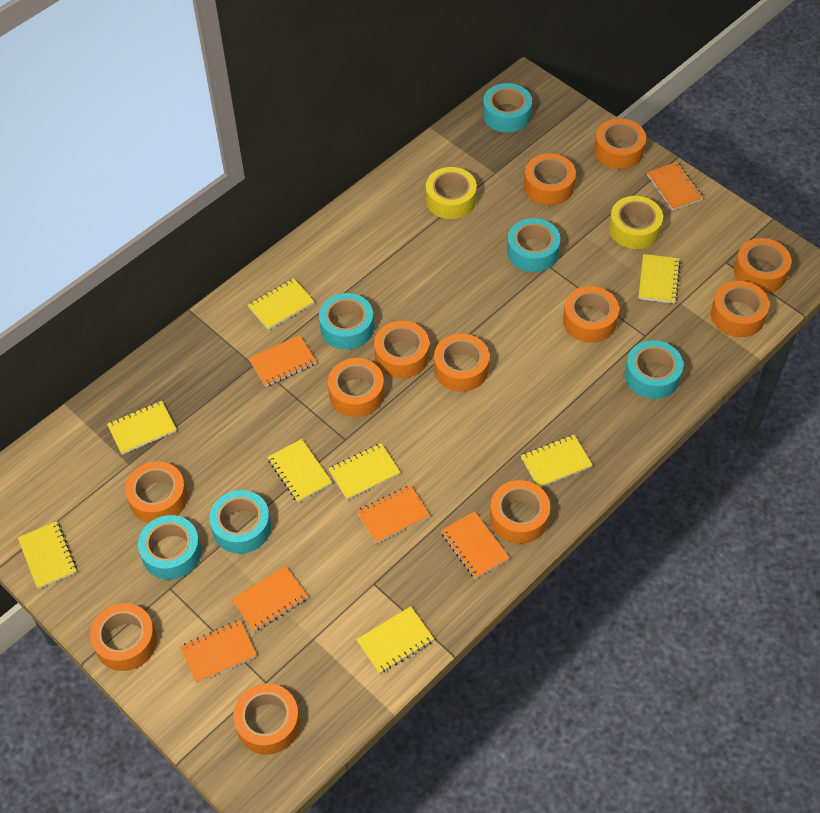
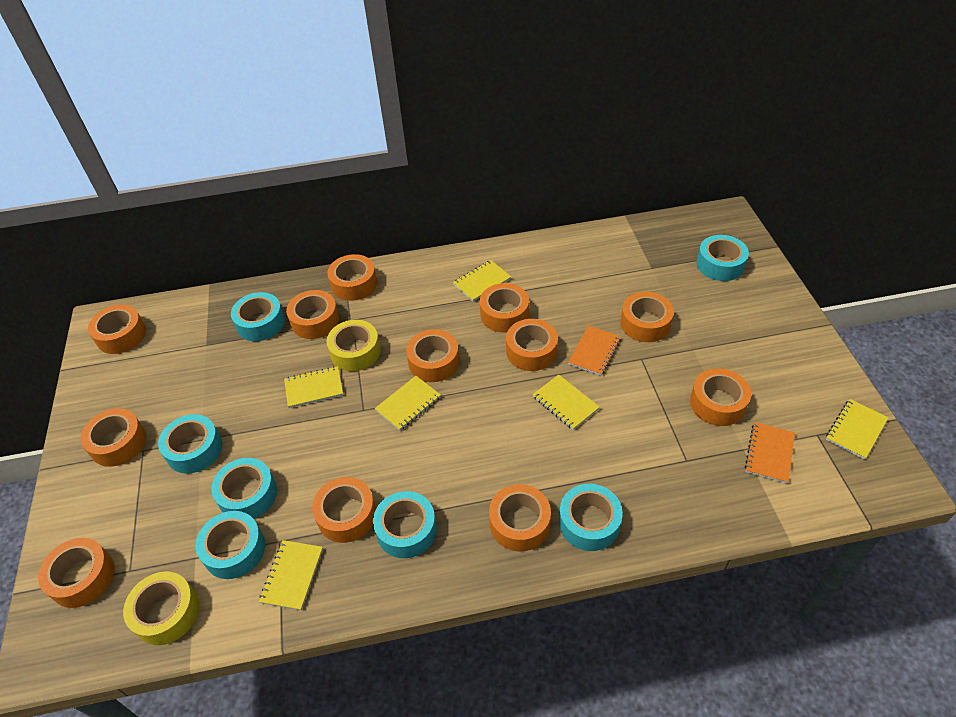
orange notebook: 6 -> 2
turquoise tape: 6 -> 7
yellow notebook: 8 -> 6

